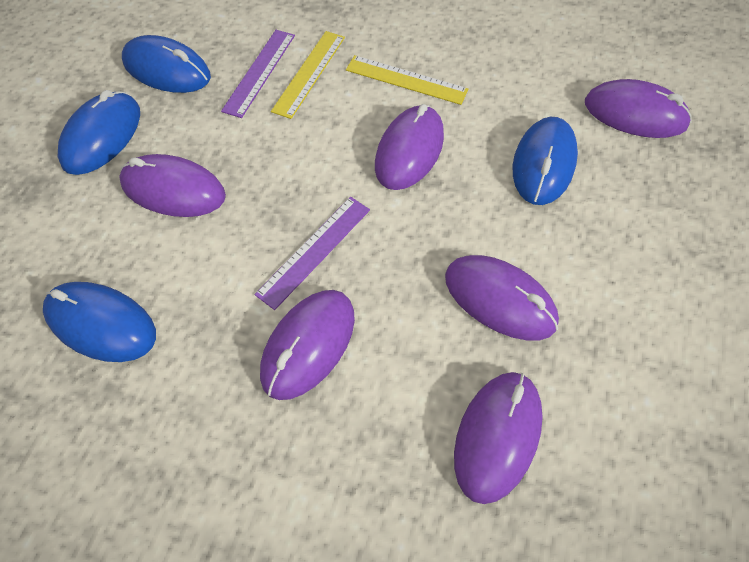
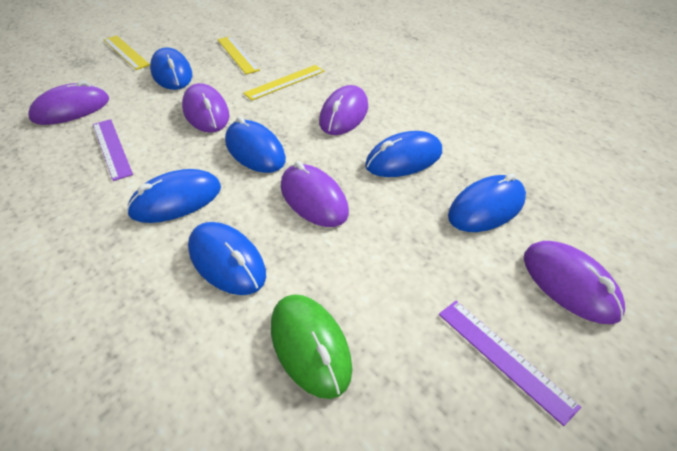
blue mouse: 4 -> 6
green mouse: 0 -> 1
purple mouse: 6 -> 5
yellow ruler: 2 -> 3

